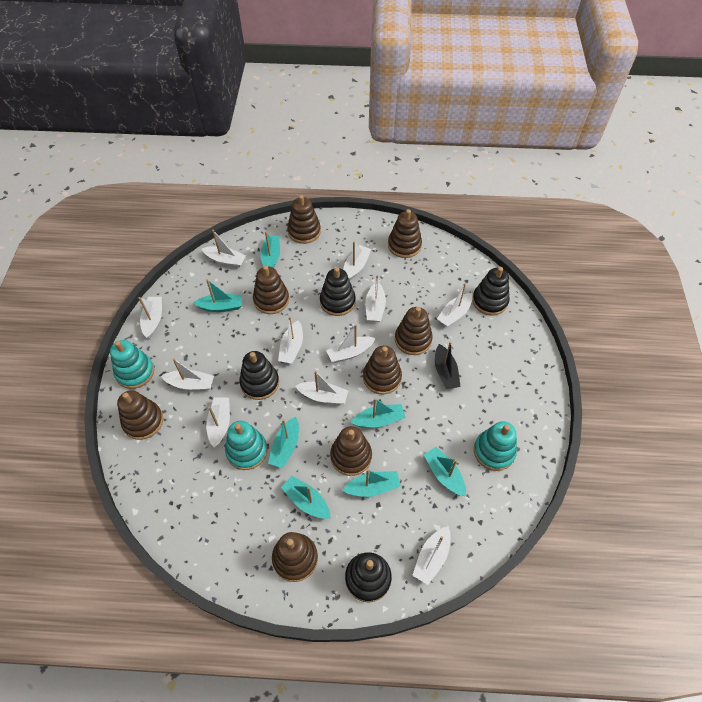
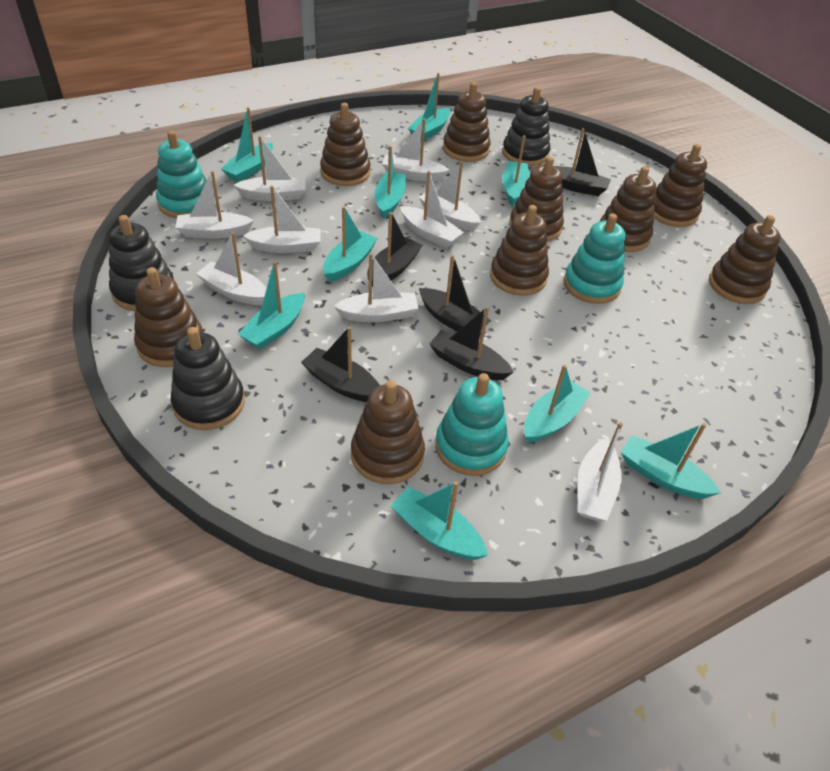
black boat: 1 -> 5
black stacking toy: 4 -> 3
brown stacking toy: 8 -> 9
turquoise boat: 7 -> 9
white boat: 11 -> 9

